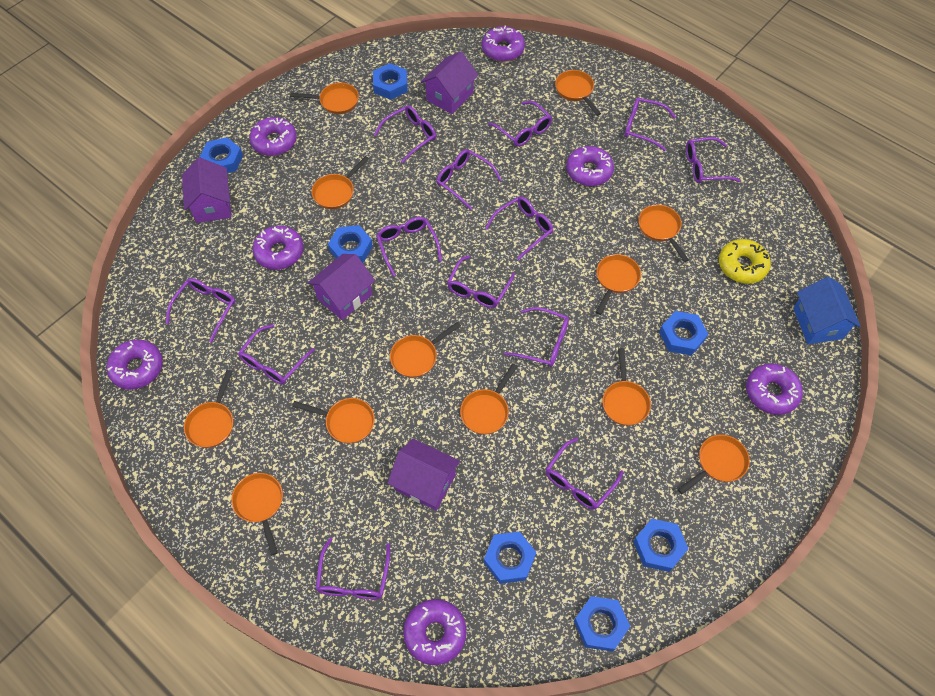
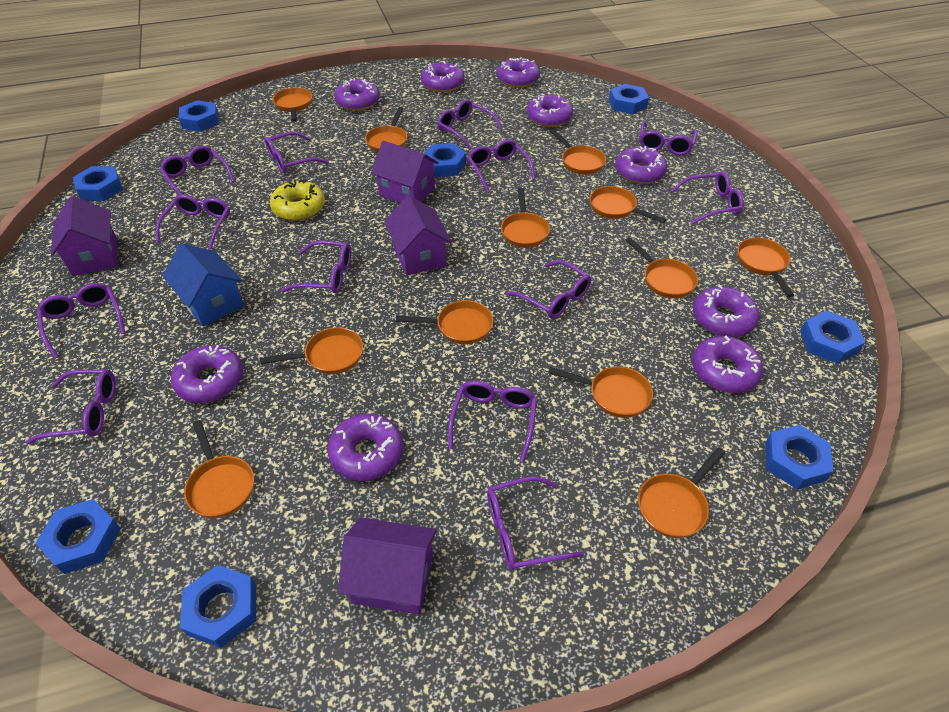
blue nut: 7 -> 8
purple donut: 7 -> 9

